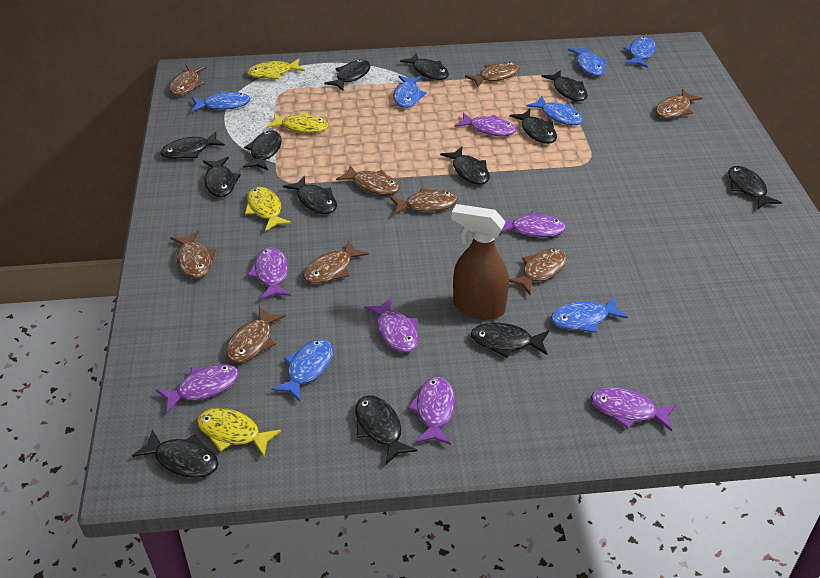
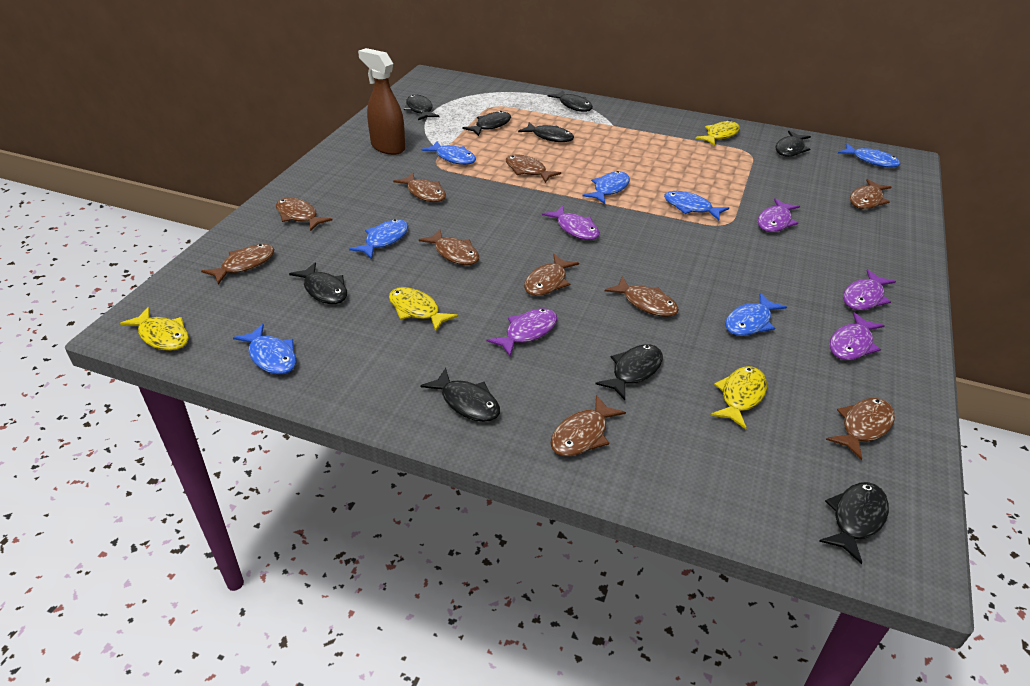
black fish: 13 -> 9
brown fish: 9 -> 10
purple fish: 7 -> 5

